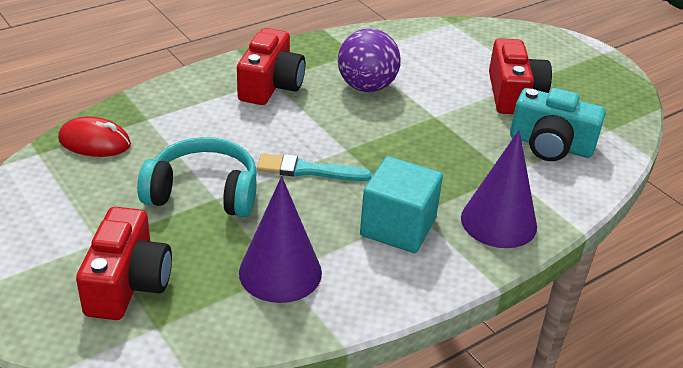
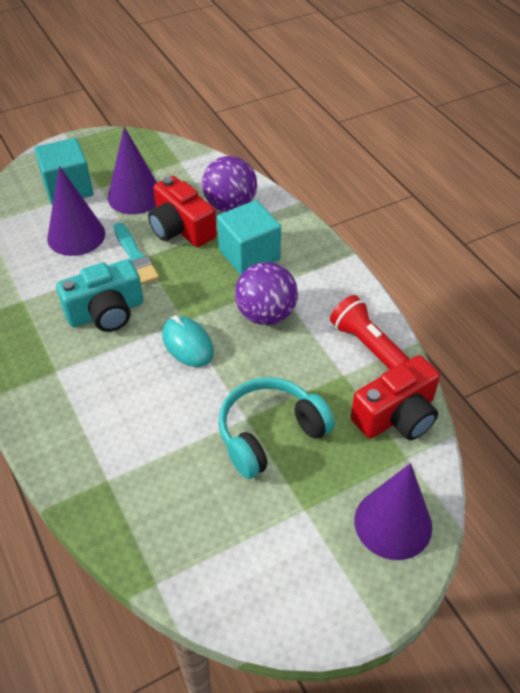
purple ball: 1 -> 2
purple cone: 2 -> 3
red camera: 3 -> 2
red flashlight: 0 -> 1
red mouse: 1 -> 0
turquoise cube: 1 -> 2
turquoise mouse: 0 -> 1

